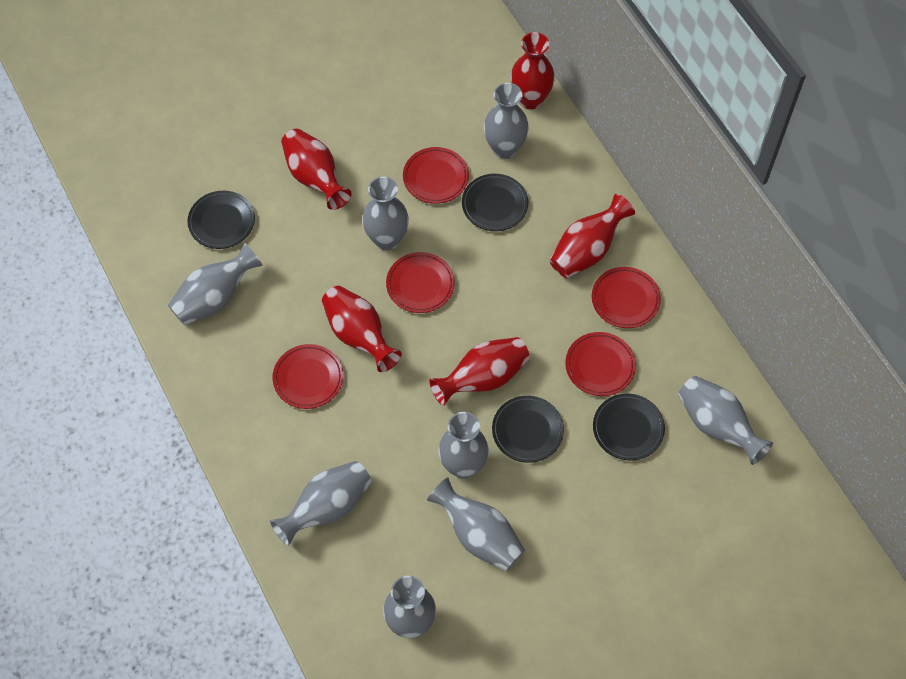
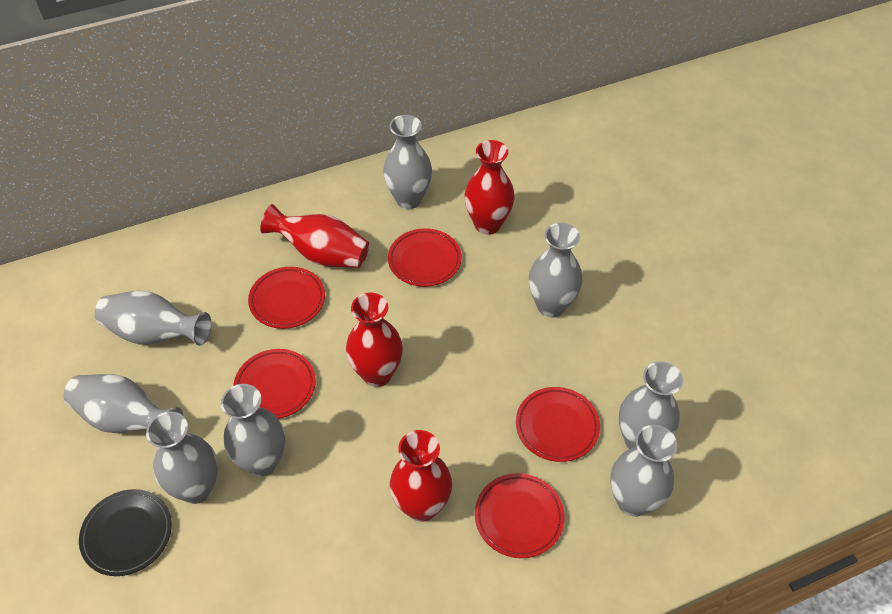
black plate: 4 -> 1
red vase: 5 -> 4

